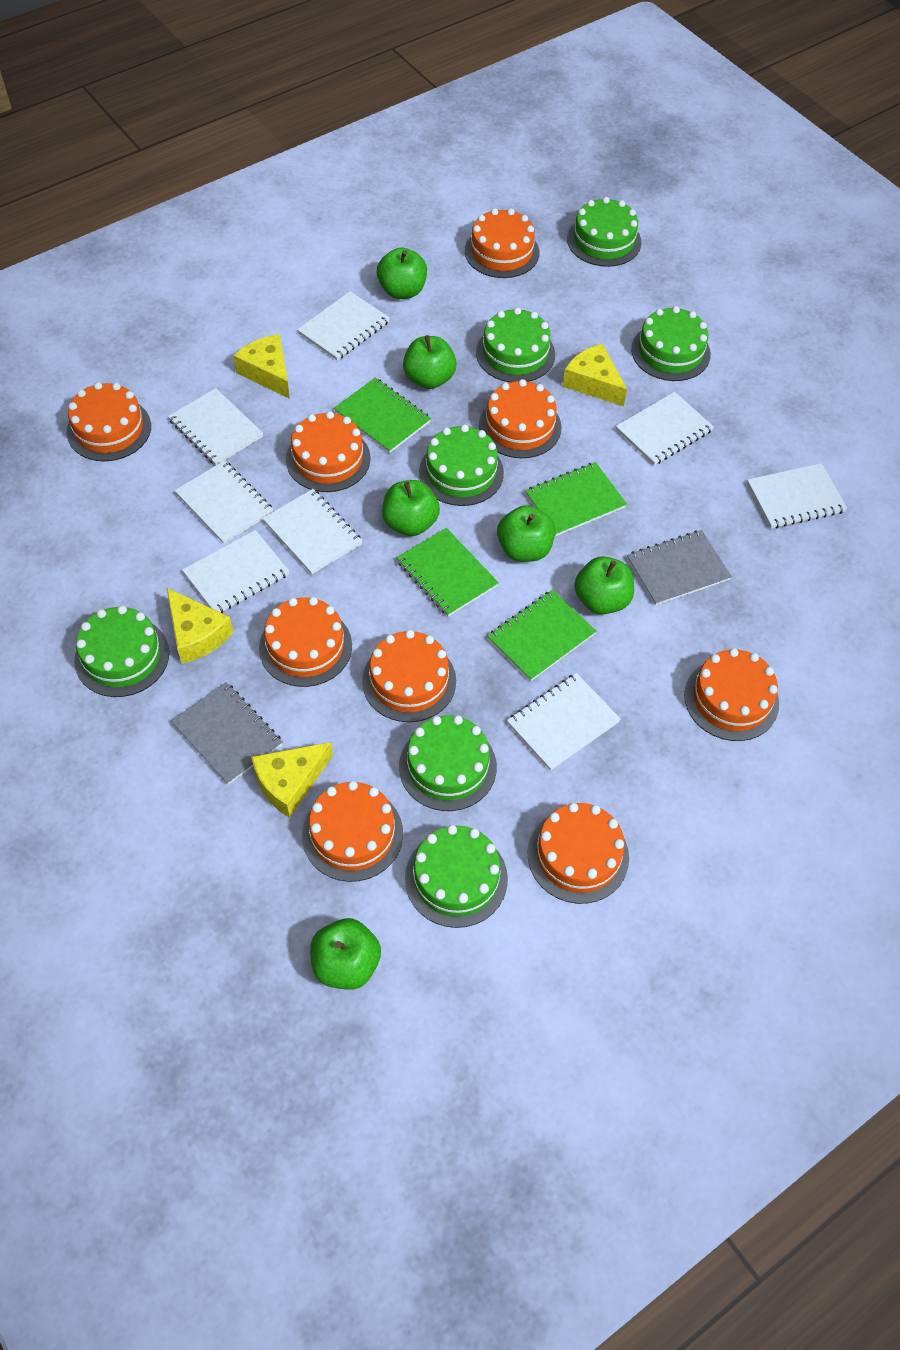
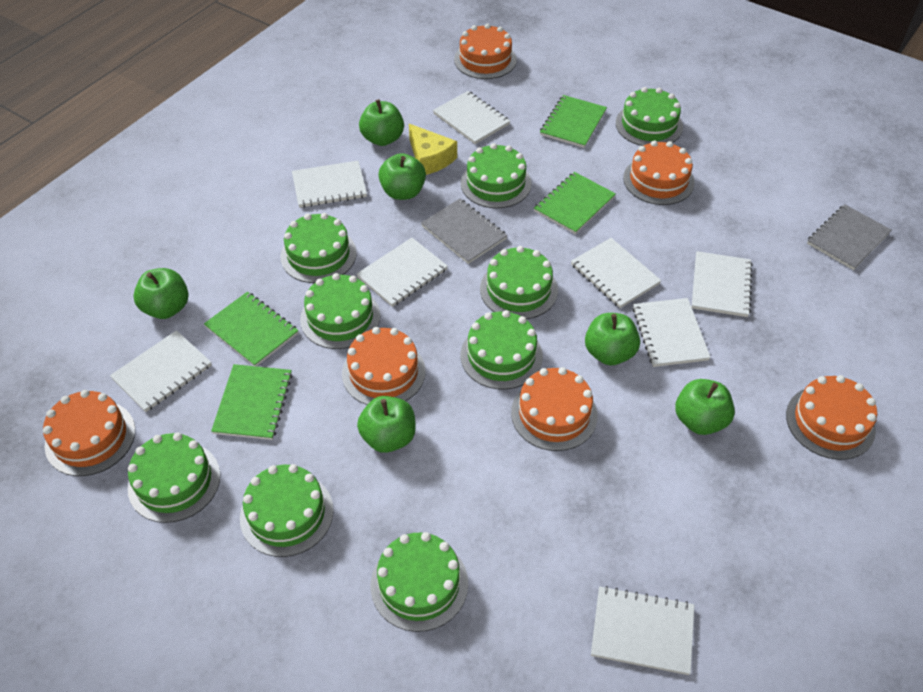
green cake: 7 -> 9
orange cake: 9 -> 6
yellow cheese: 4 -> 1

